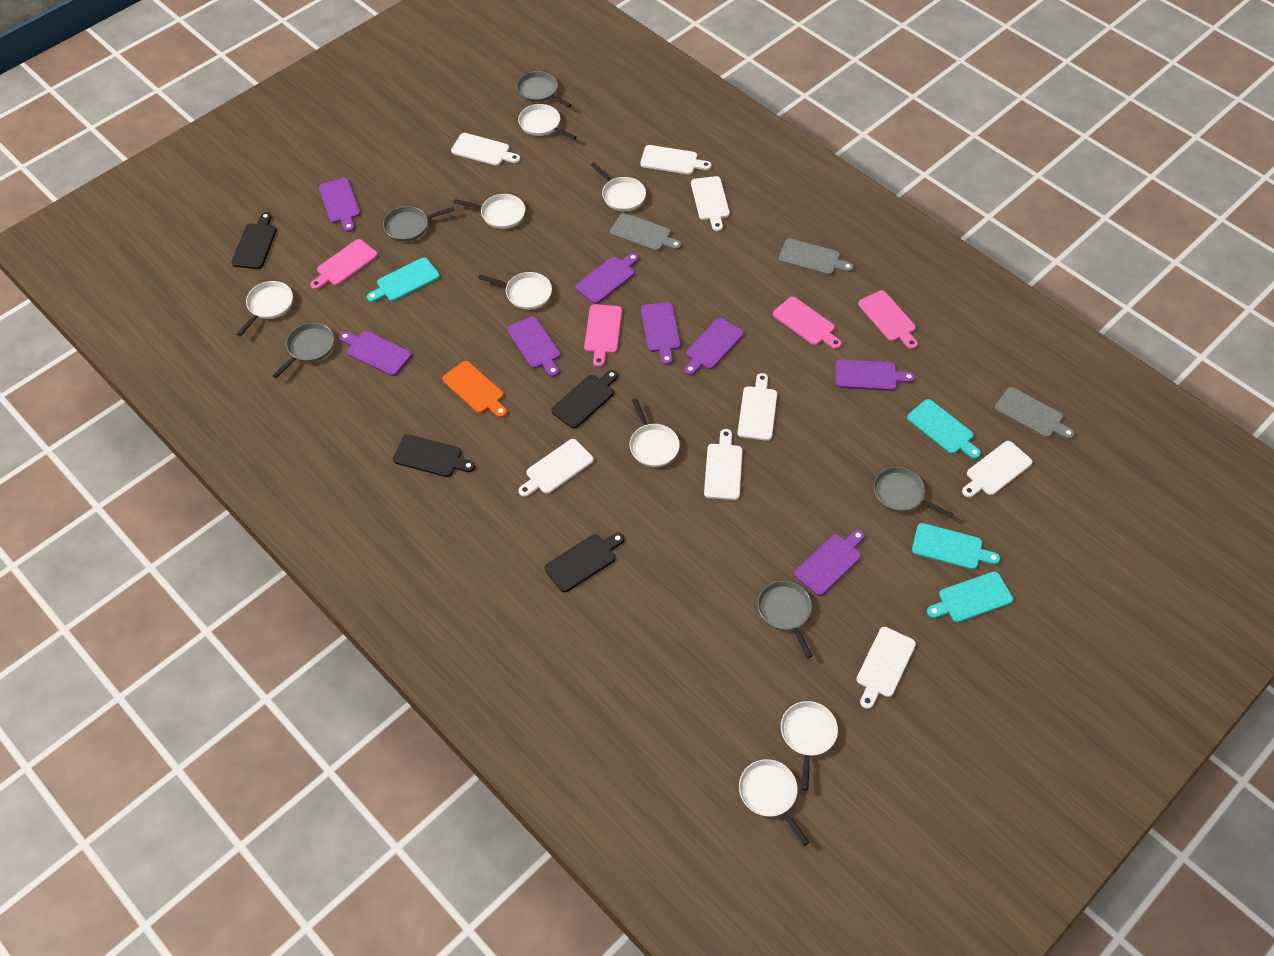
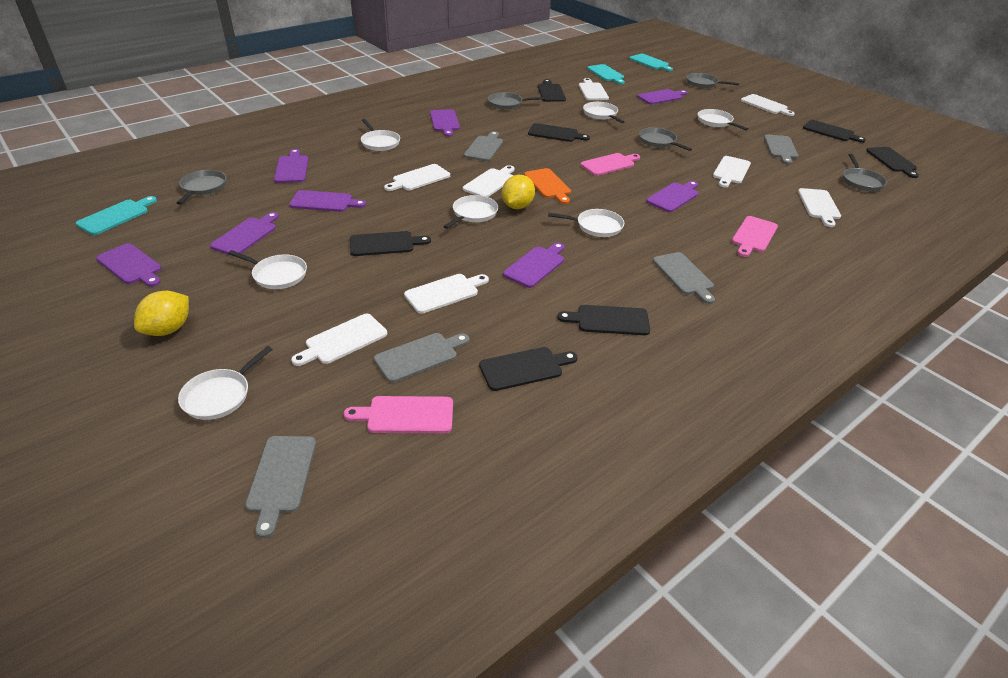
black cutting board: 4 -> 7
grey cutting board: 3 -> 5
pink cutting board: 4 -> 3
turquoise cutting board: 4 -> 3
white pan: 8 -> 7
yellow lemon: 0 -> 2

